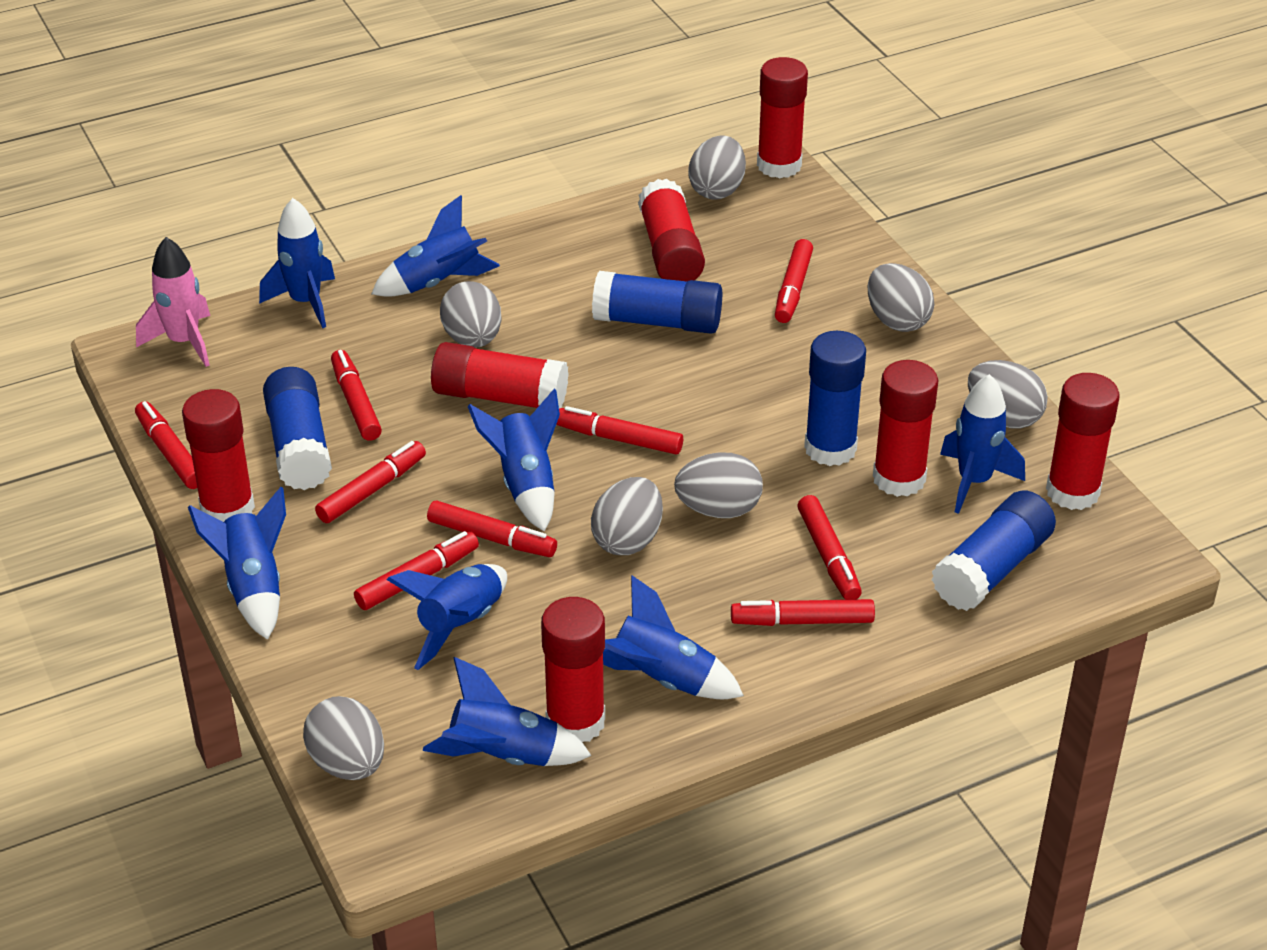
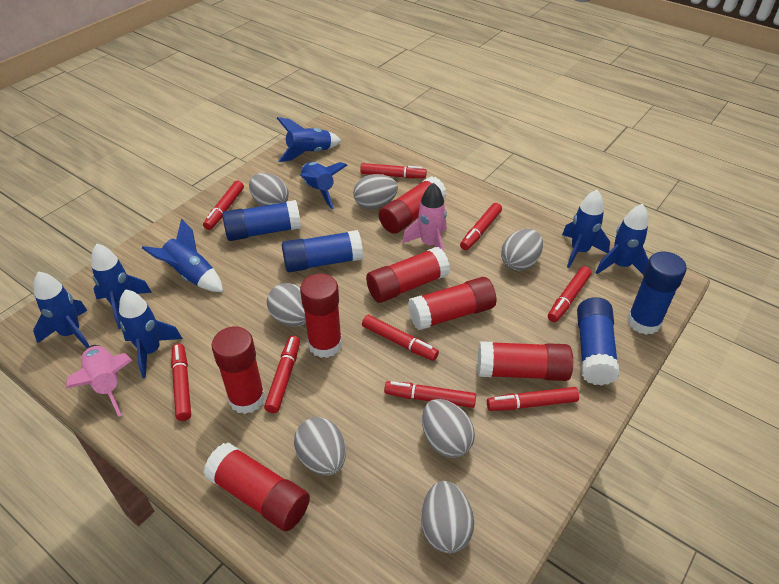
pink rocket: 1 -> 2

